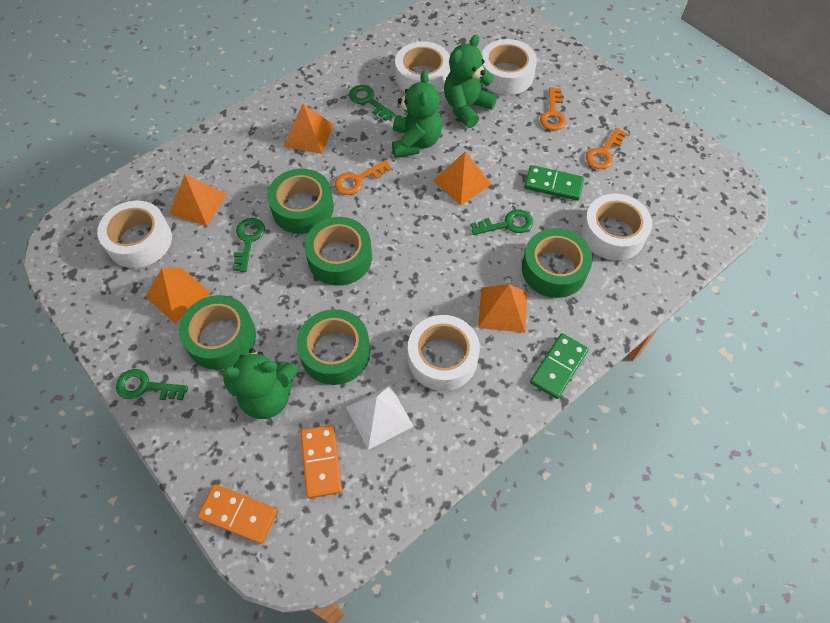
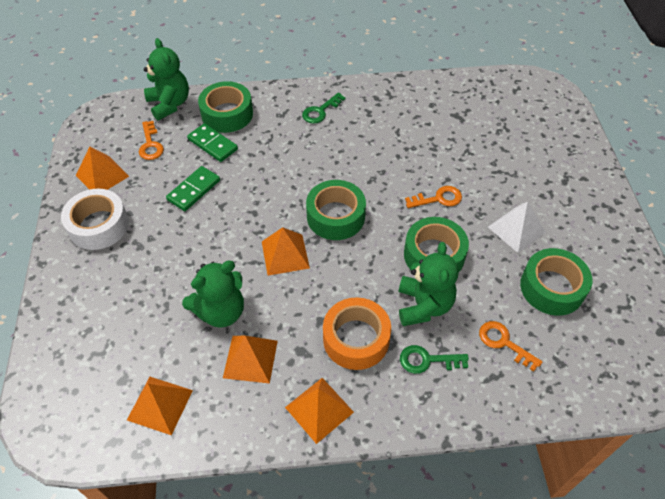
green key: 4 -> 2
green tape: 5 -> 4
orange domino: 2 -> 0
orange tape: 0 -> 1
white tape: 5 -> 1

